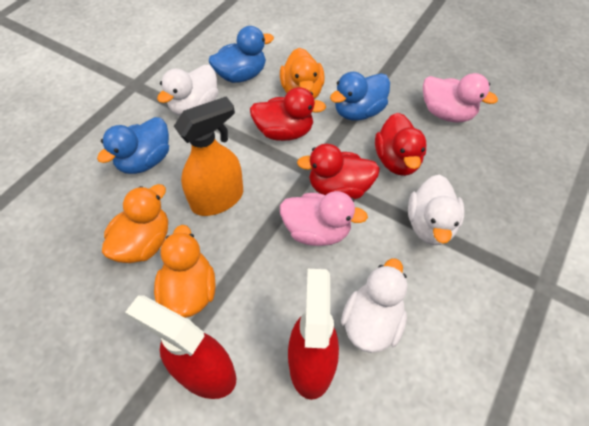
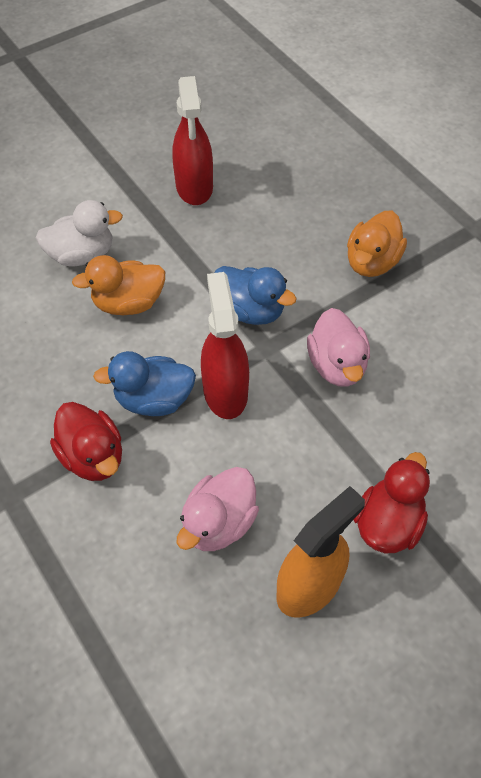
blue duck: 3 -> 2
orange duck: 3 -> 2
red duck: 3 -> 2
white duck: 3 -> 1

